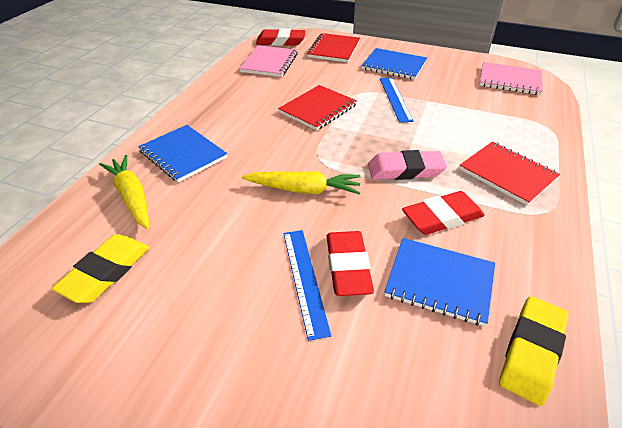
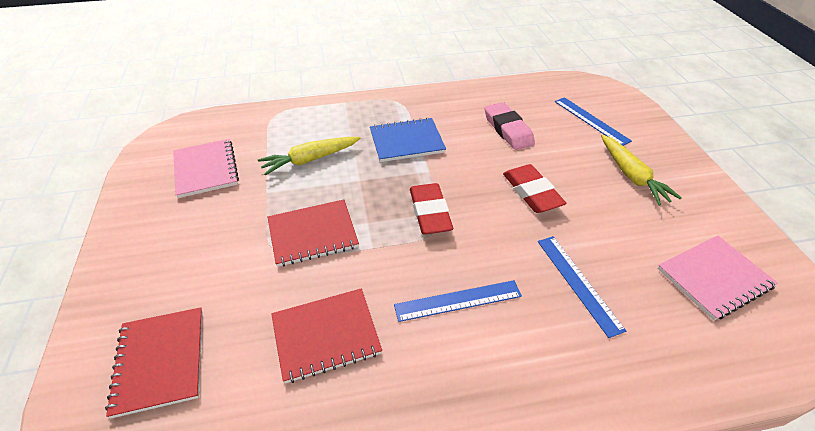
blue notebook: 3 -> 1
blue ruler: 2 -> 3
red eraser: 3 -> 2
yellow eraser: 2 -> 0

